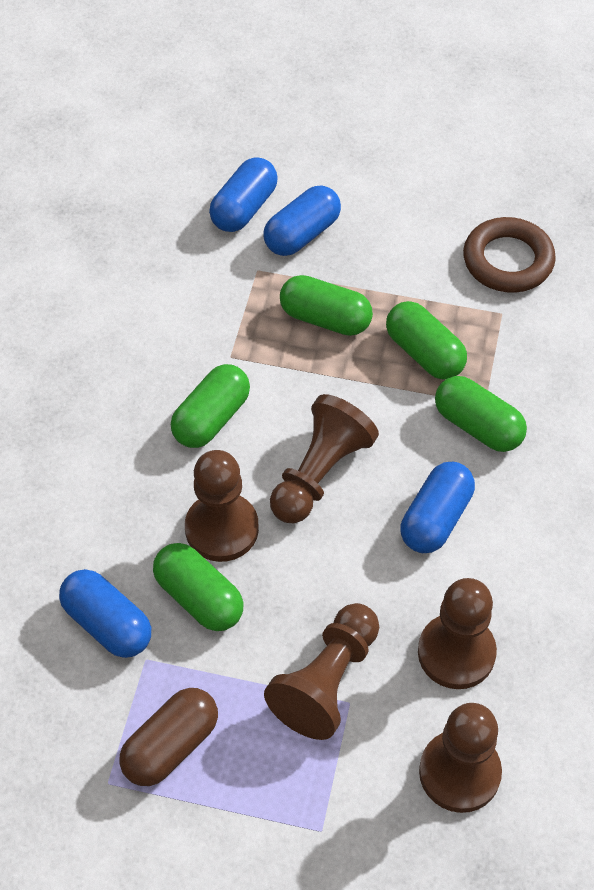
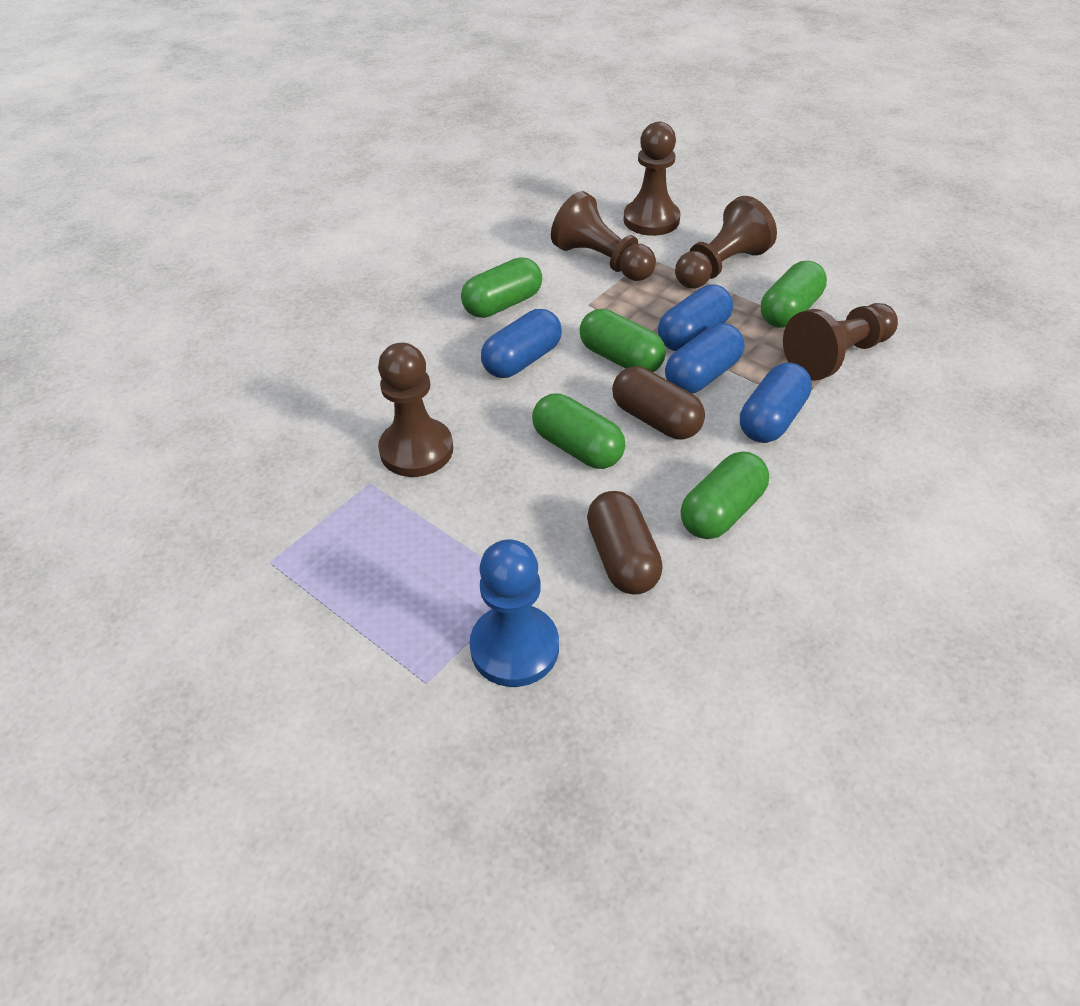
blue pawn: 0 -> 1
brown capsule: 1 -> 2
brown ring: 1 -> 0

